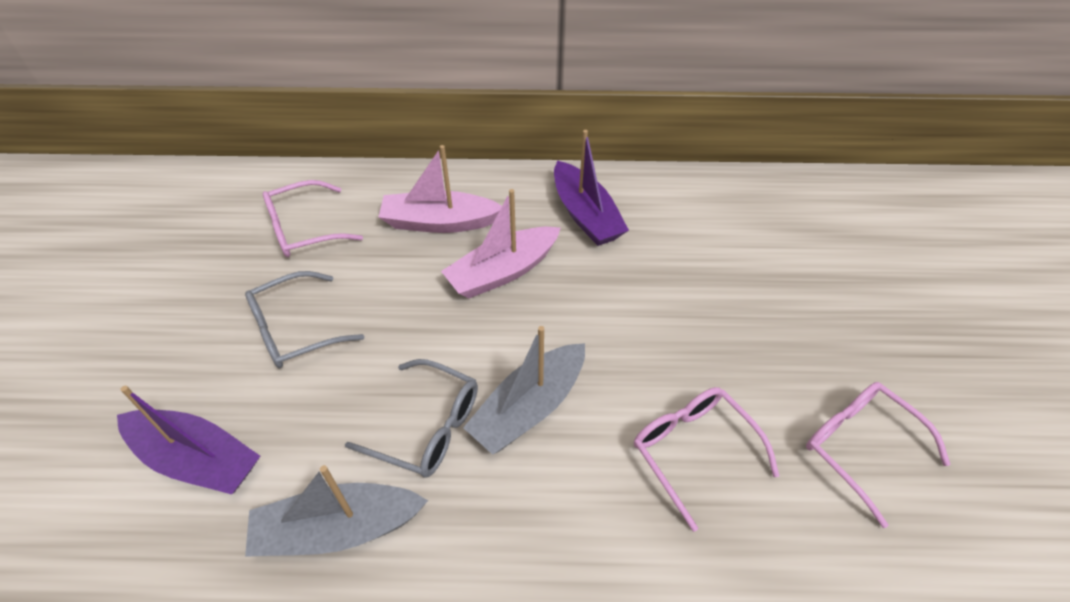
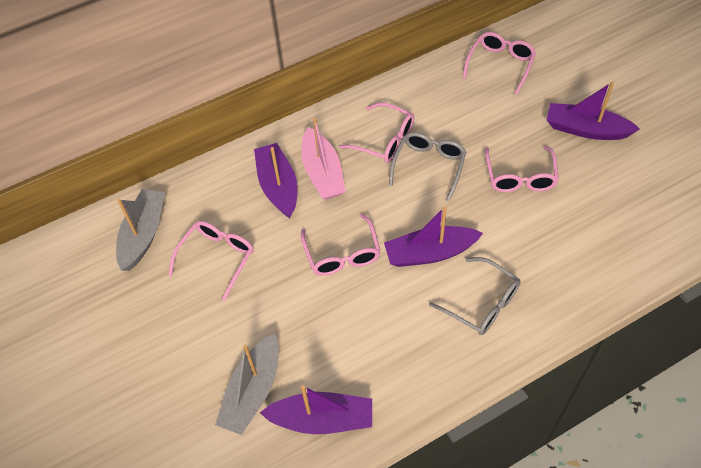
pink boat: 2 -> 1
pink glasses: 3 -> 5
purple boat: 2 -> 4

